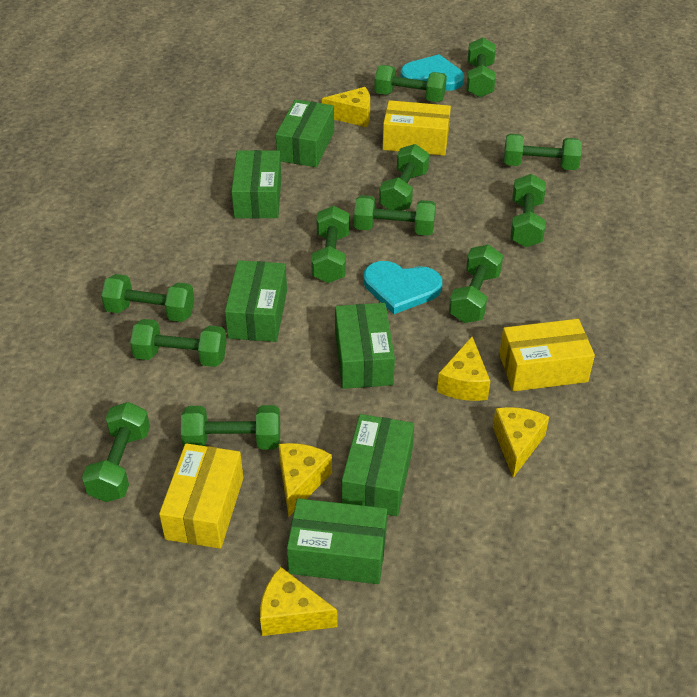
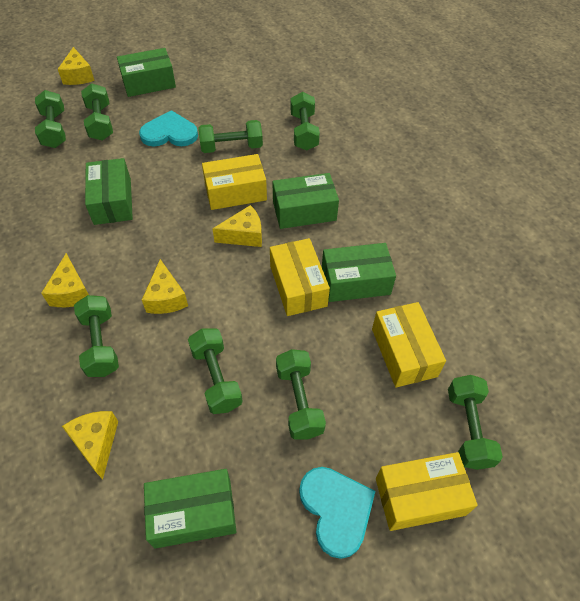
green box: 6 -> 5
green dumbbell: 12 -> 8
yellow box: 3 -> 4

